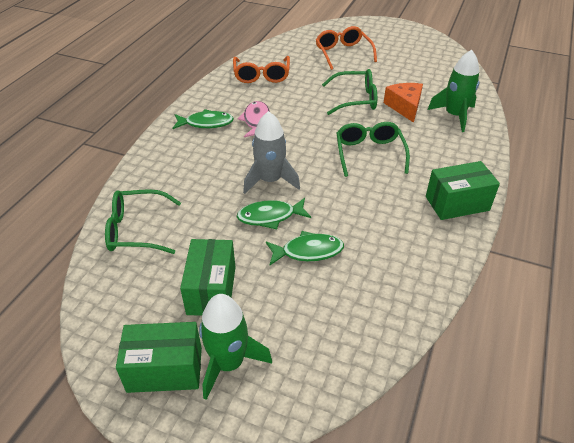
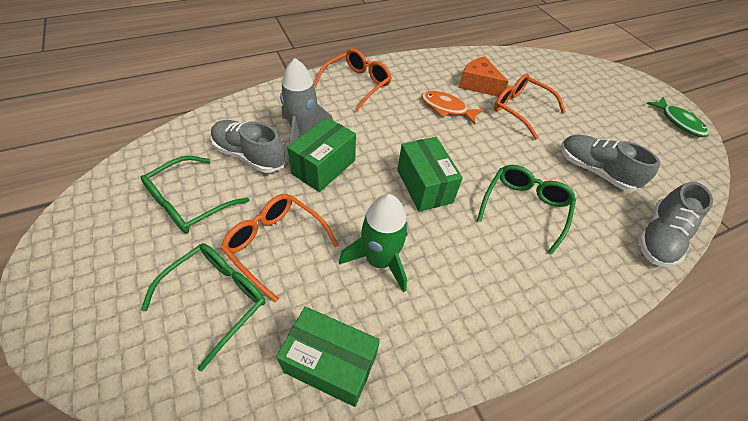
green fish: 3 -> 1
green rocket: 2 -> 1
grey shoe: 0 -> 3
orange fish: 0 -> 1
orange glasses: 2 -> 3
pink fish: 1 -> 0

